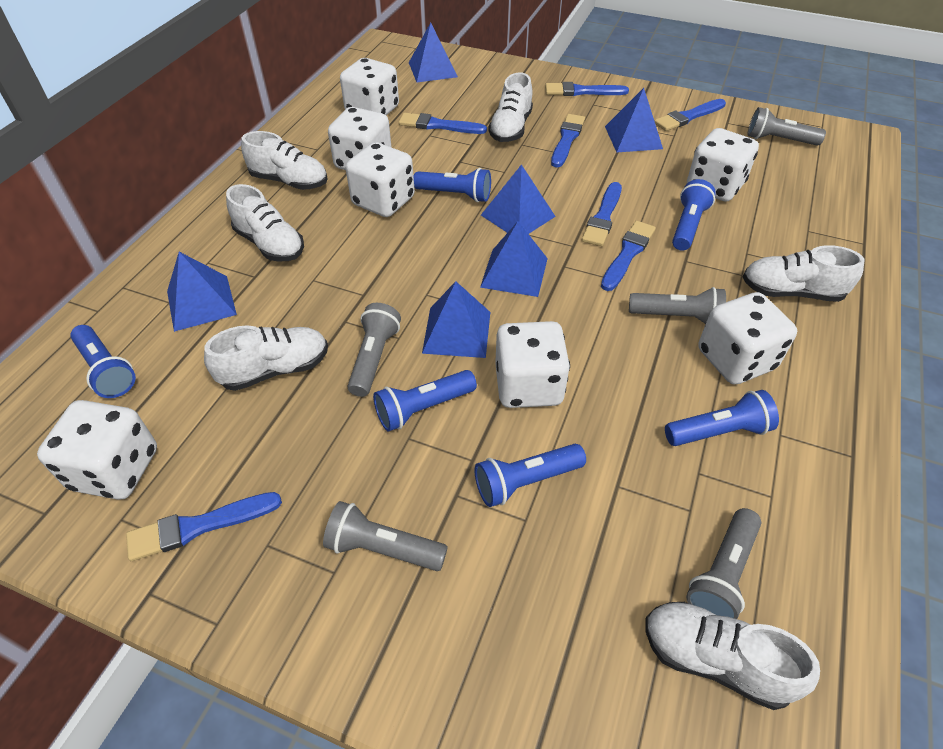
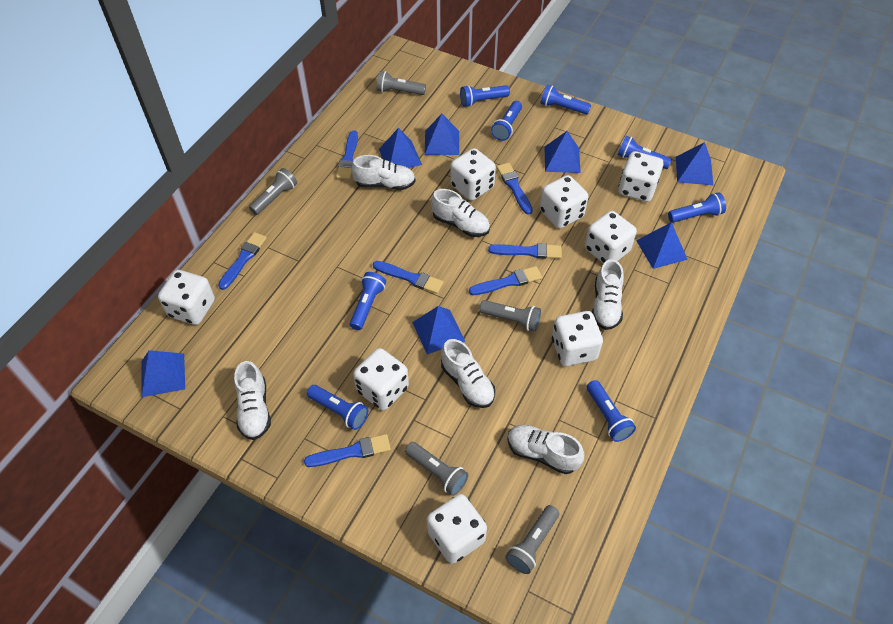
blue flashlight: 6 -> 8
blue pyramid: 6 -> 7
white dice: 7 -> 8

